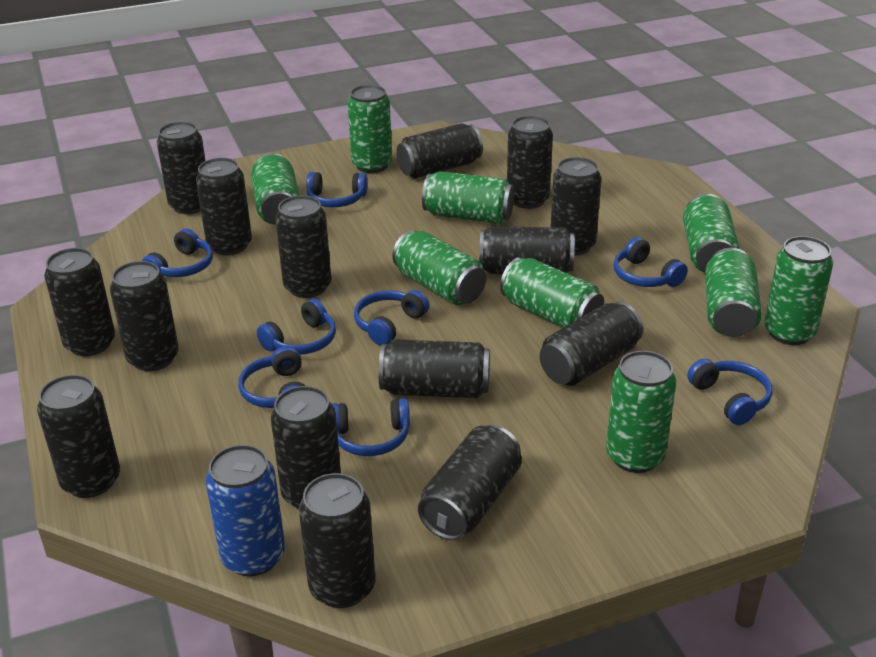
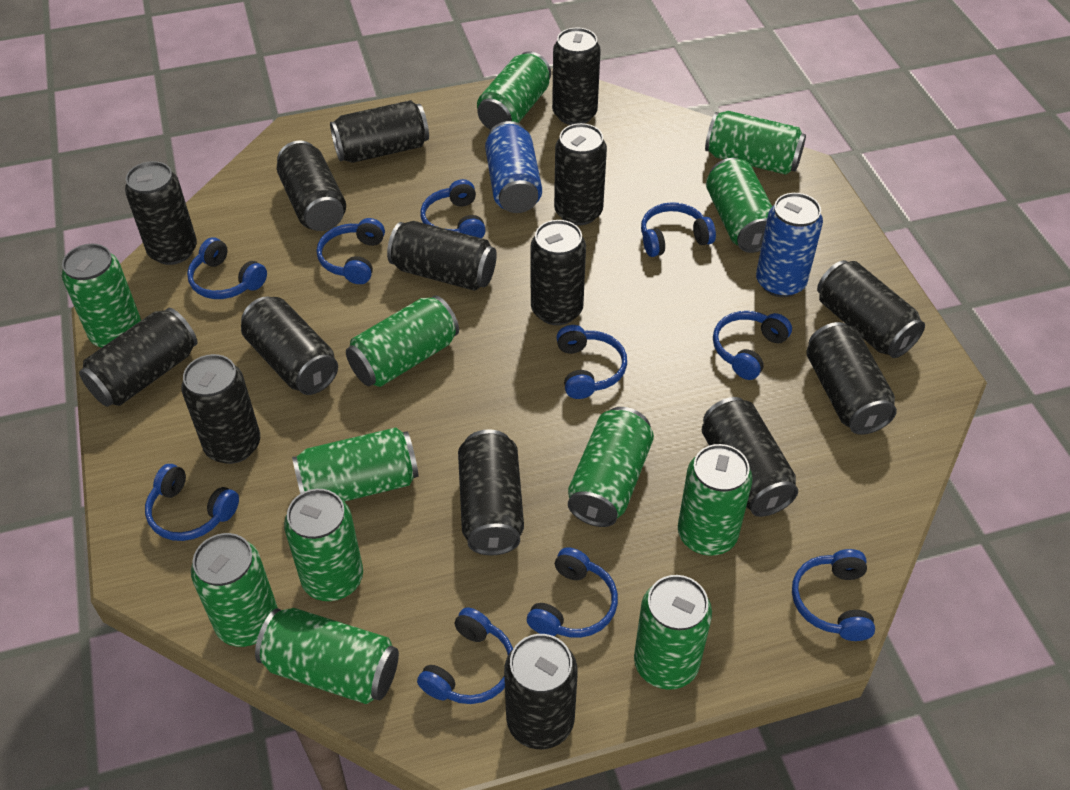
blue can: 1 -> 2
blue headphones: 8 -> 10
green can: 9 -> 12

